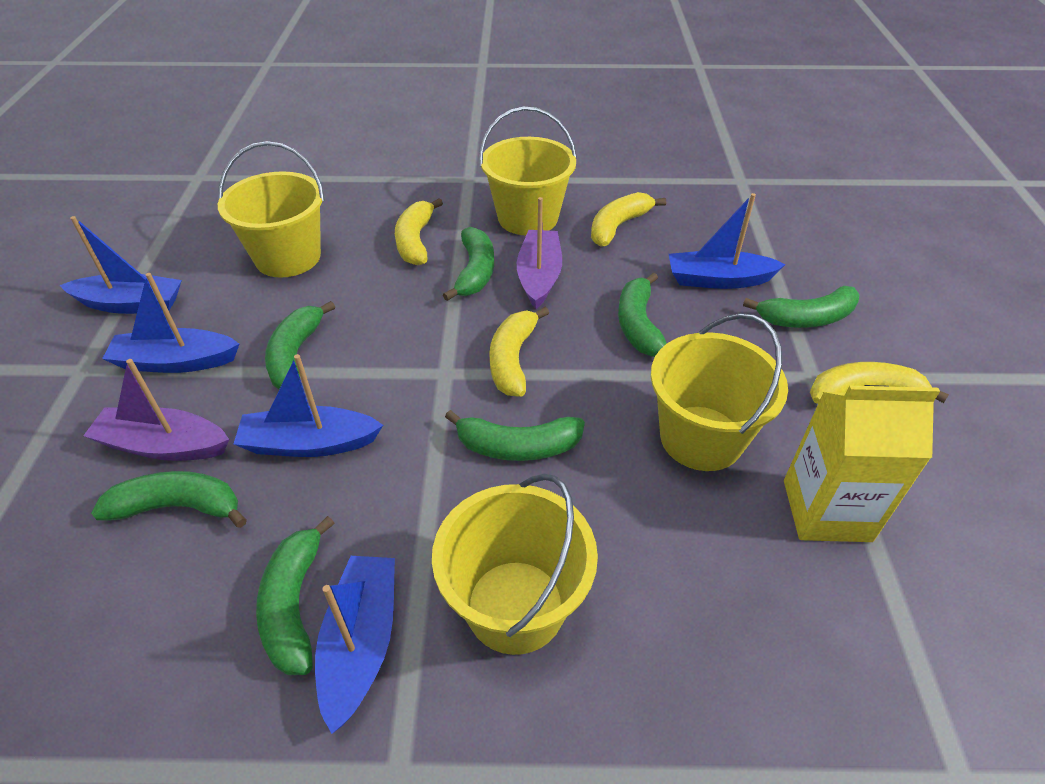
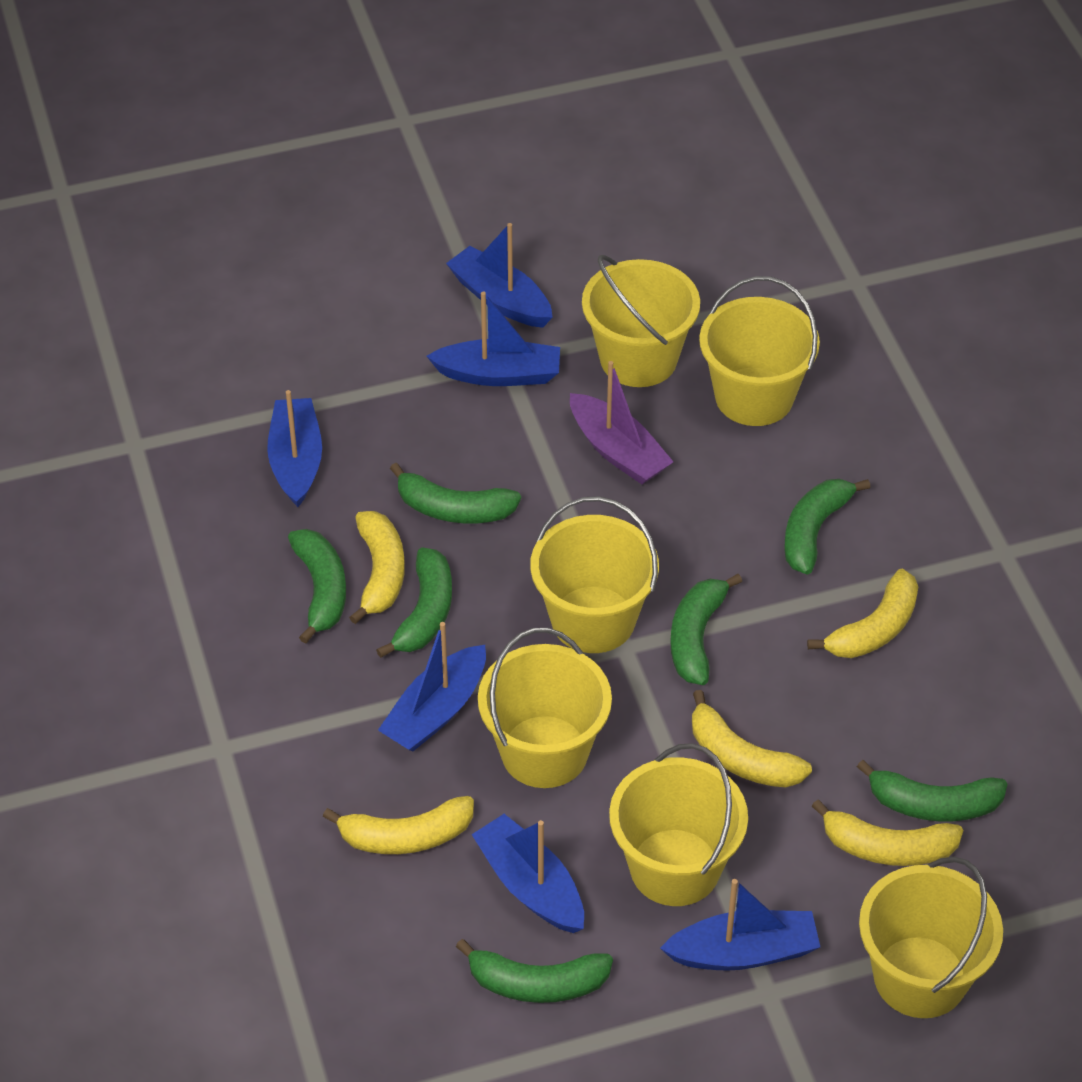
blue boat: 5 -> 6
purple boat: 2 -> 1
yellow banana: 4 -> 5
yellow bucket: 4 -> 6
yellow carton: 1 -> 0

